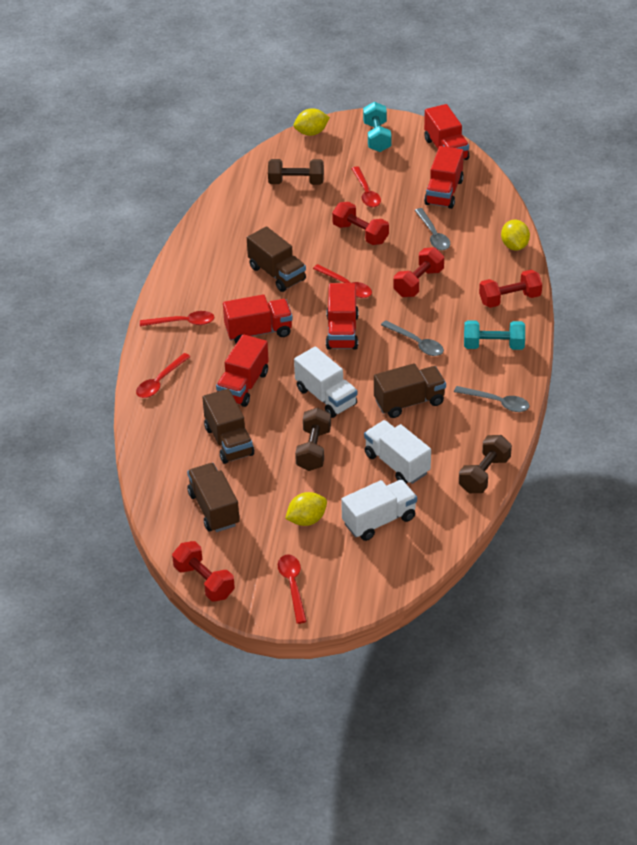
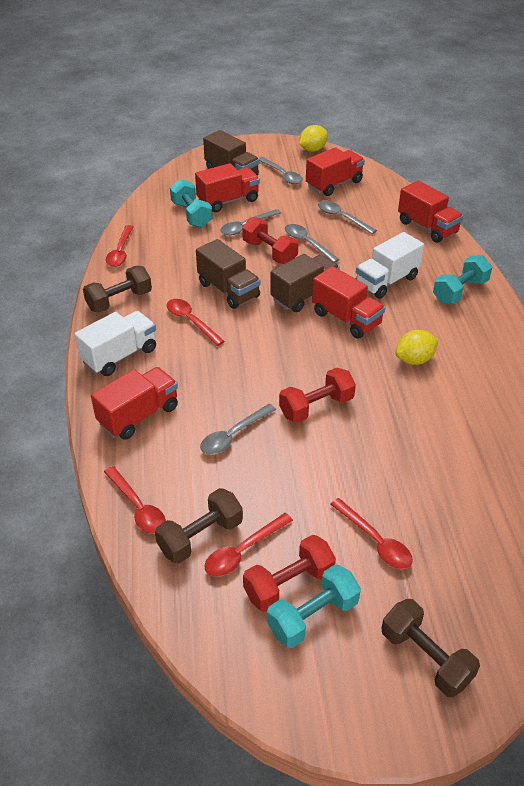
brown truck: 4 -> 3
grey spoon: 3 -> 5
red dumbbell: 4 -> 3
turquoise dumbbell: 2 -> 3
white truck: 3 -> 2
yellow lemon: 3 -> 2

